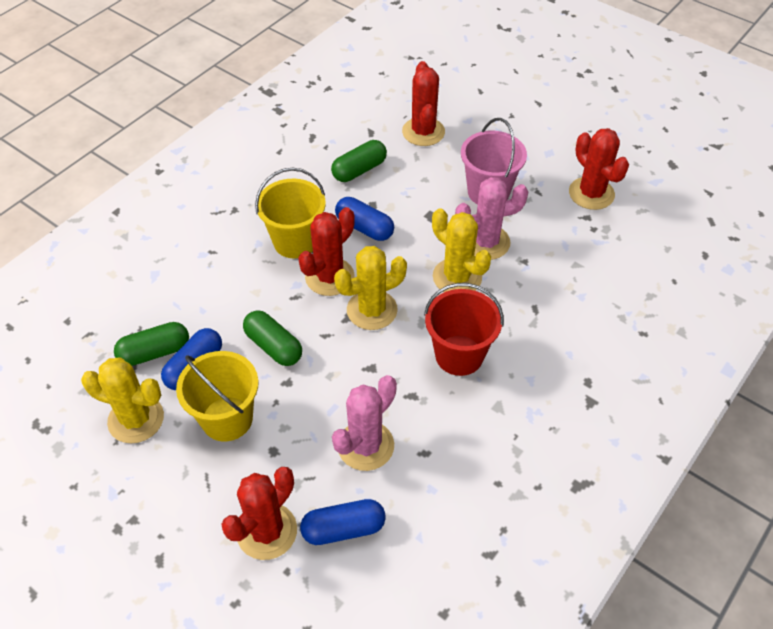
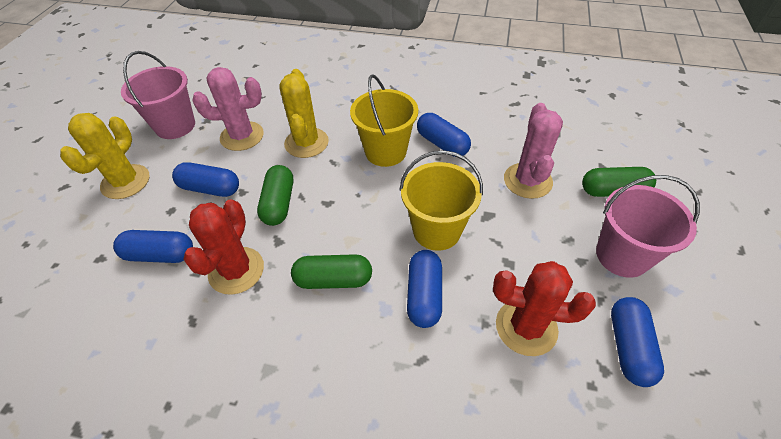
blue capsule: 3 -> 5
pink bucket: 1 -> 2
red bucket: 1 -> 0
red cactus: 4 -> 2
yellow cactus: 3 -> 2

